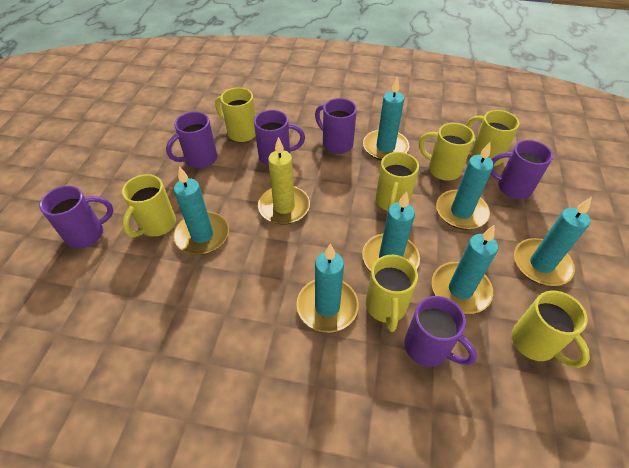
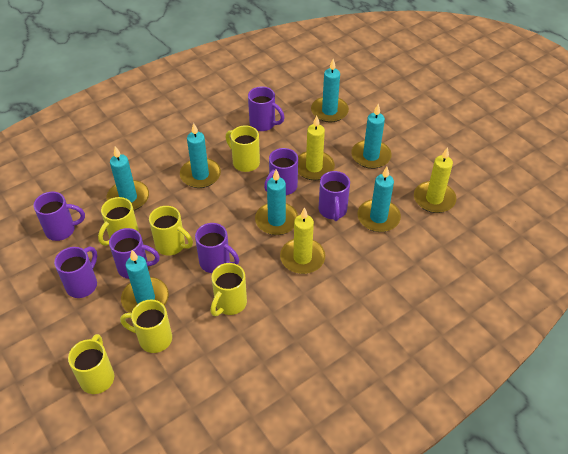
purple mug: 6 -> 7
yellow candle: 1 -> 3
yellow mug: 7 -> 6

